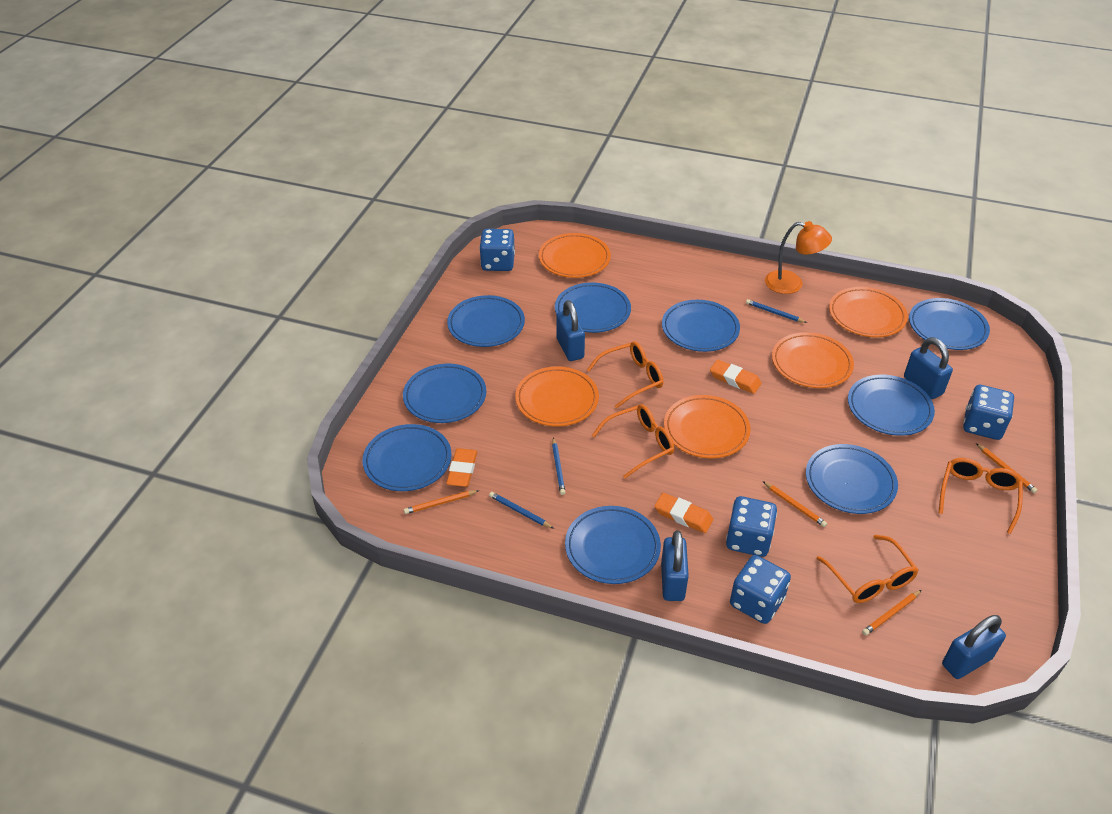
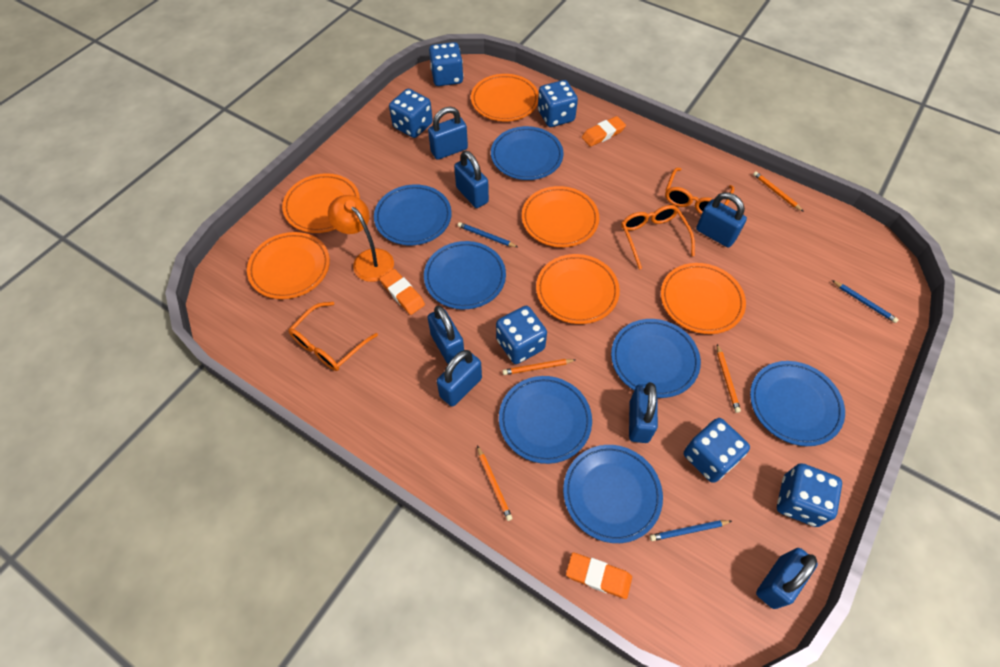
blue dice: 4 -> 6
blue padlock: 4 -> 7
blue plate: 9 -> 7
orange glasses: 4 -> 3
orange plate: 5 -> 6

